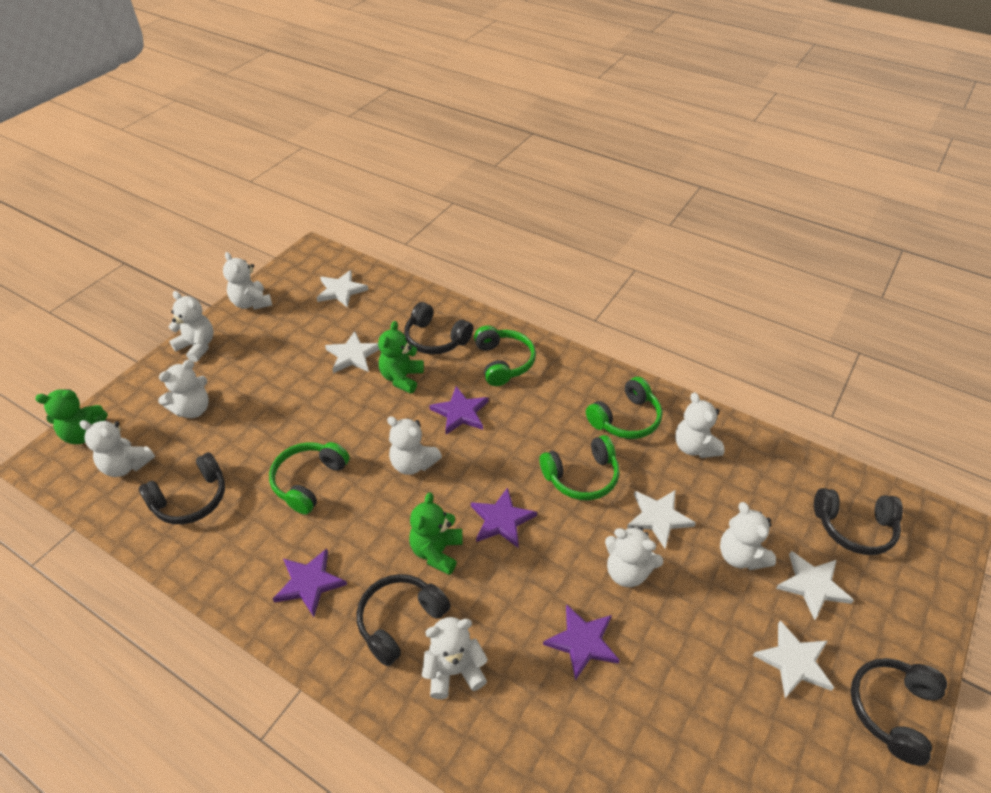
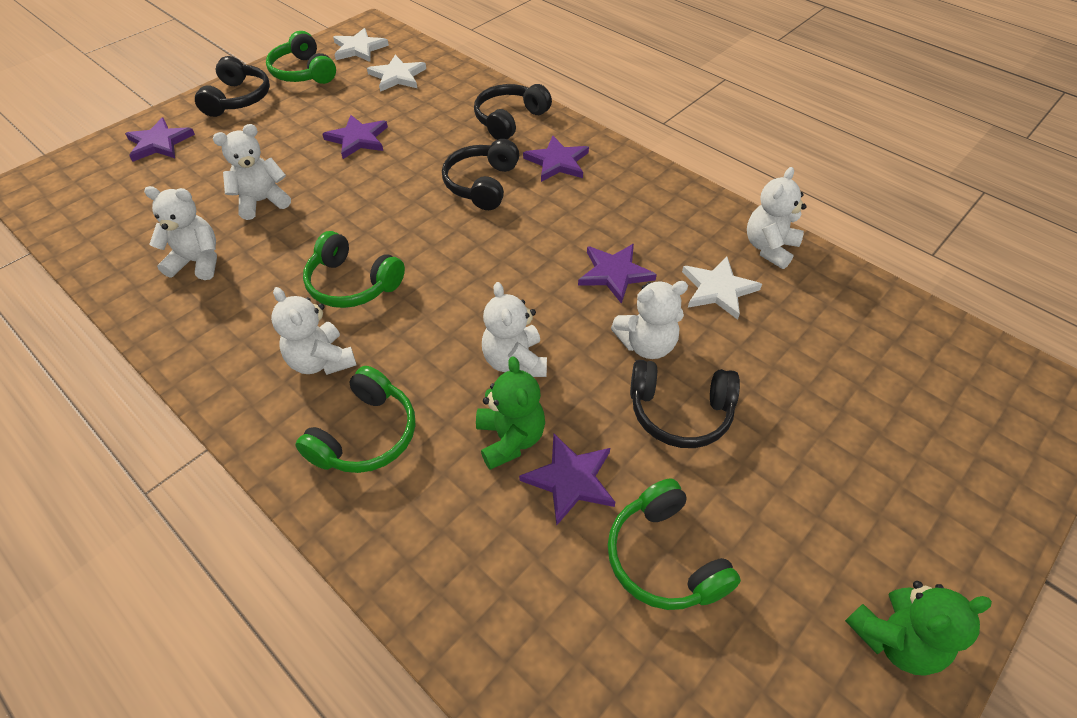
black headphones: 5 -> 4
green teddy bear: 3 -> 2
purple star: 4 -> 5
white star: 5 -> 3
white teddy bear: 9 -> 6

